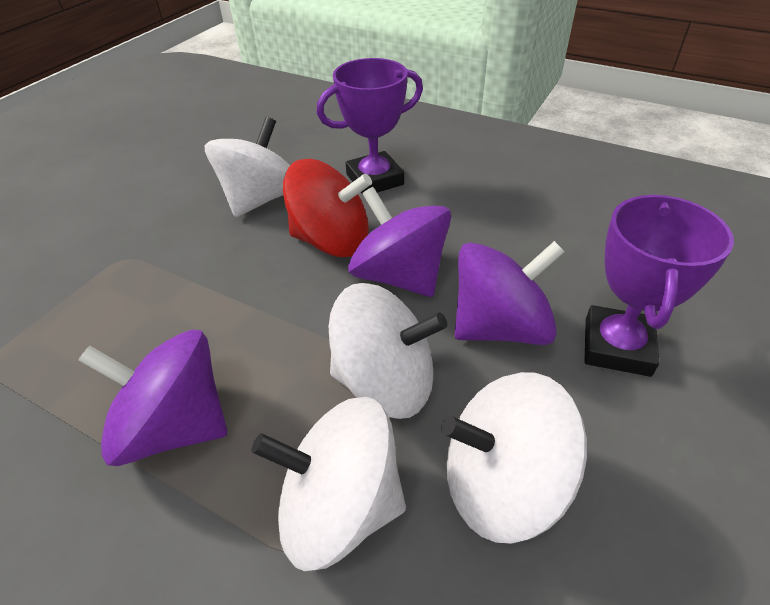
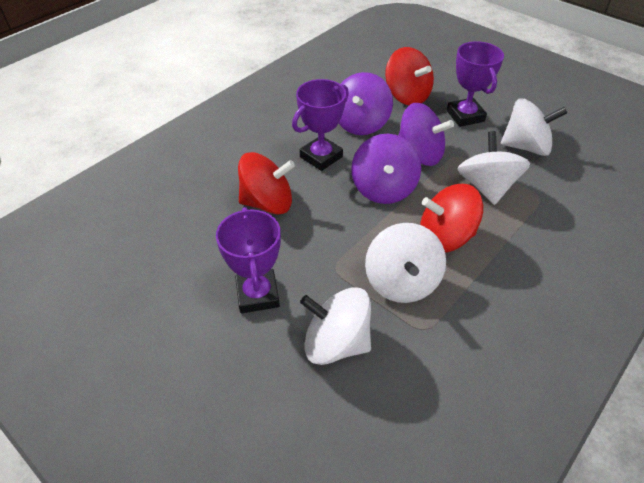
purple trophy: 2 -> 3
red spinning top: 1 -> 3

